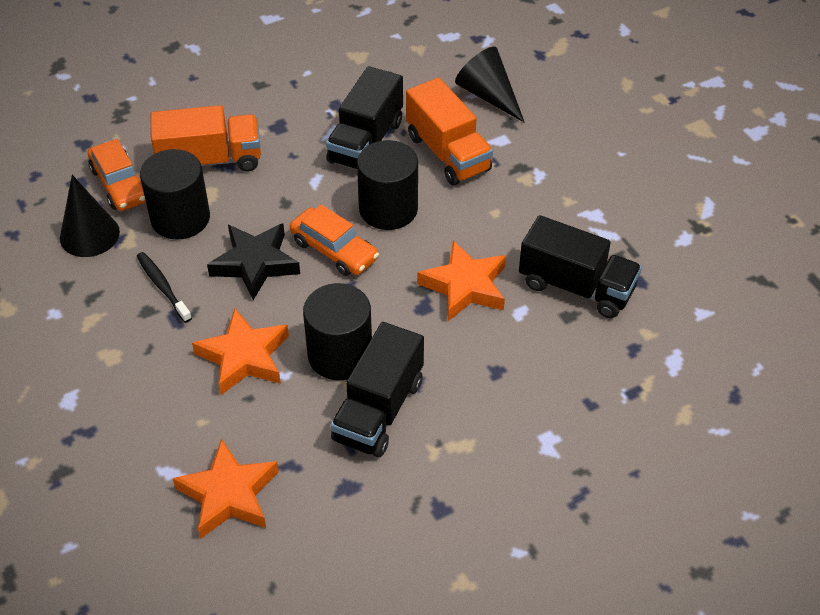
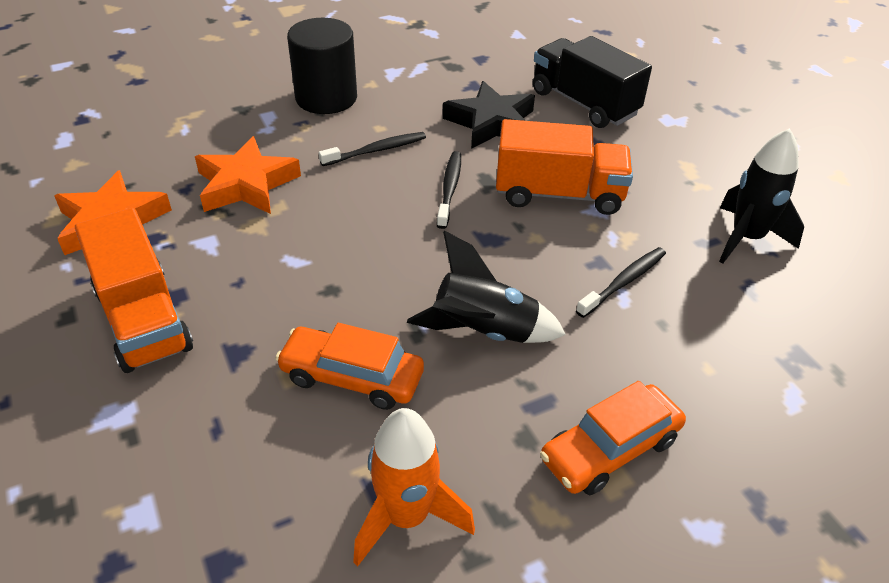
black cone: 2 -> 0
black cylinder: 3 -> 1
black rocket: 0 -> 2
black toothbrush: 1 -> 3
black truck: 3 -> 1
orange rocket: 0 -> 1
orange star: 3 -> 2

